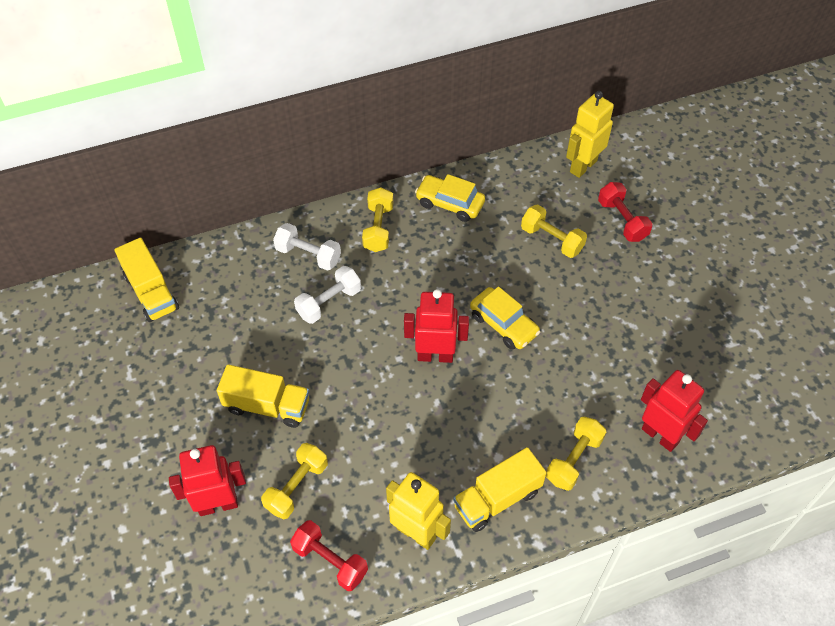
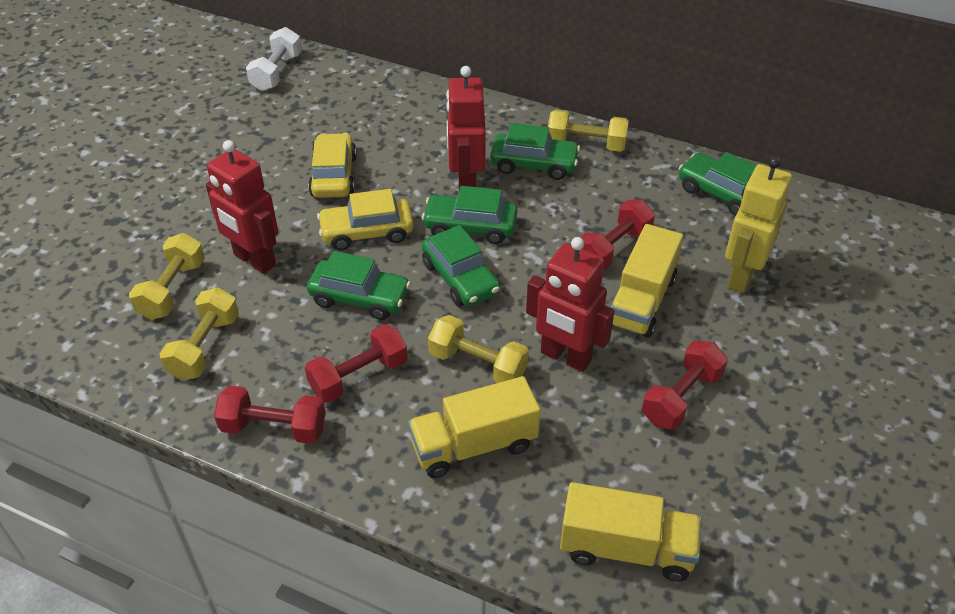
green car: 0 -> 5
red dumbbell: 2 -> 4
white dumbbell: 2 -> 1
yellow robot: 2 -> 1

